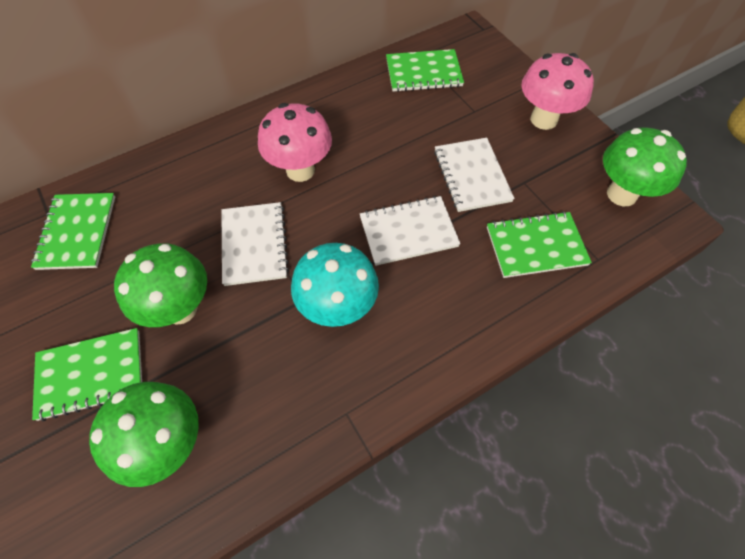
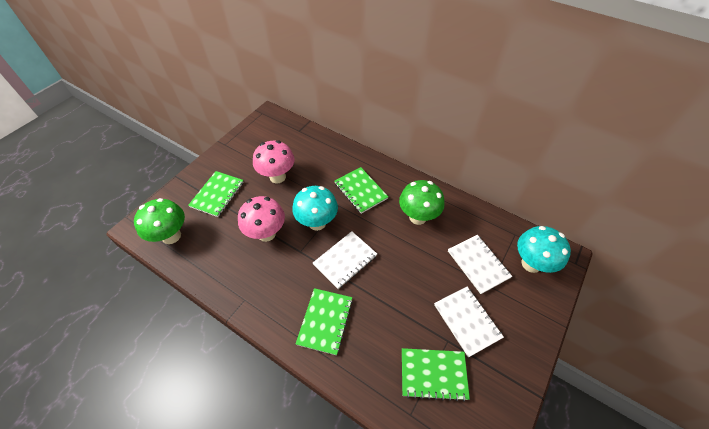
green mushroom: 3 -> 2
turquoise mushroom: 1 -> 2

